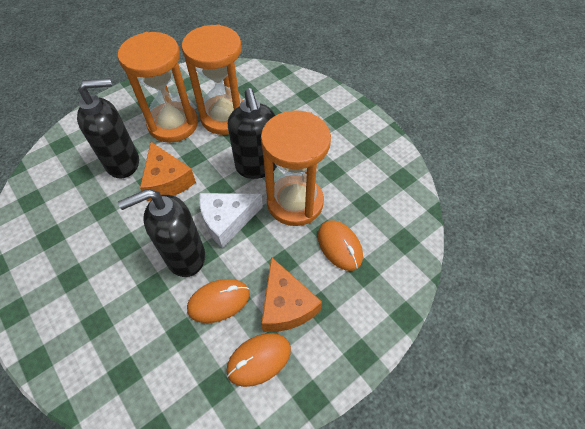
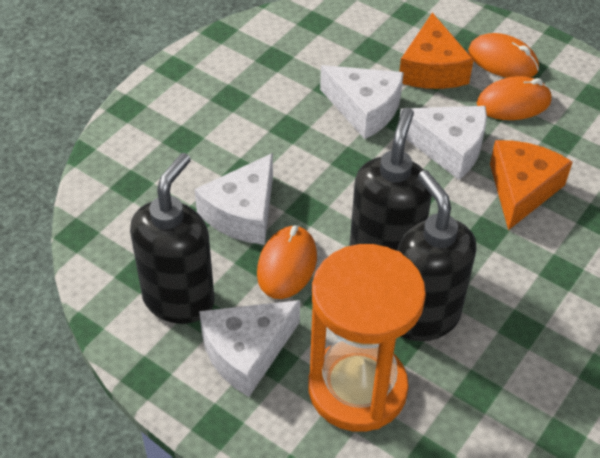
orange hourglass: 3 -> 1
white cheese: 1 -> 4

